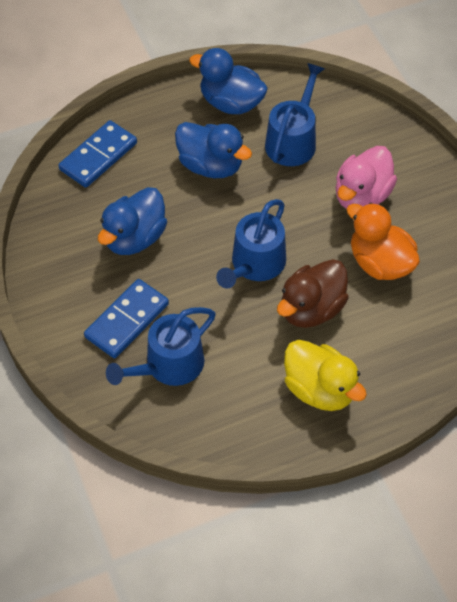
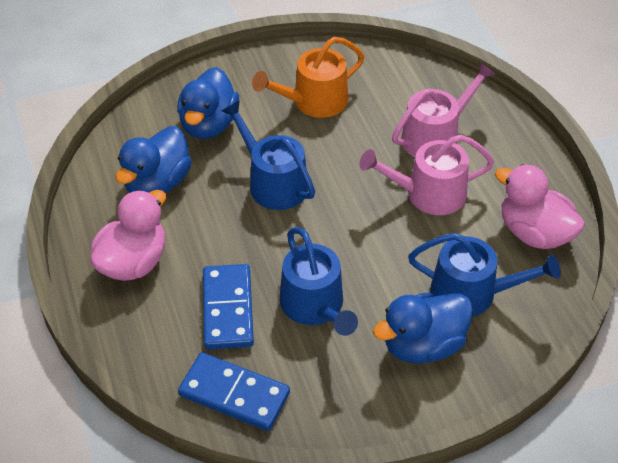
brown duck: 1 -> 0
orange duck: 1 -> 0
orange watering can: 0 -> 1
pink duck: 1 -> 2
pink watering can: 0 -> 2
yellow duck: 1 -> 0

